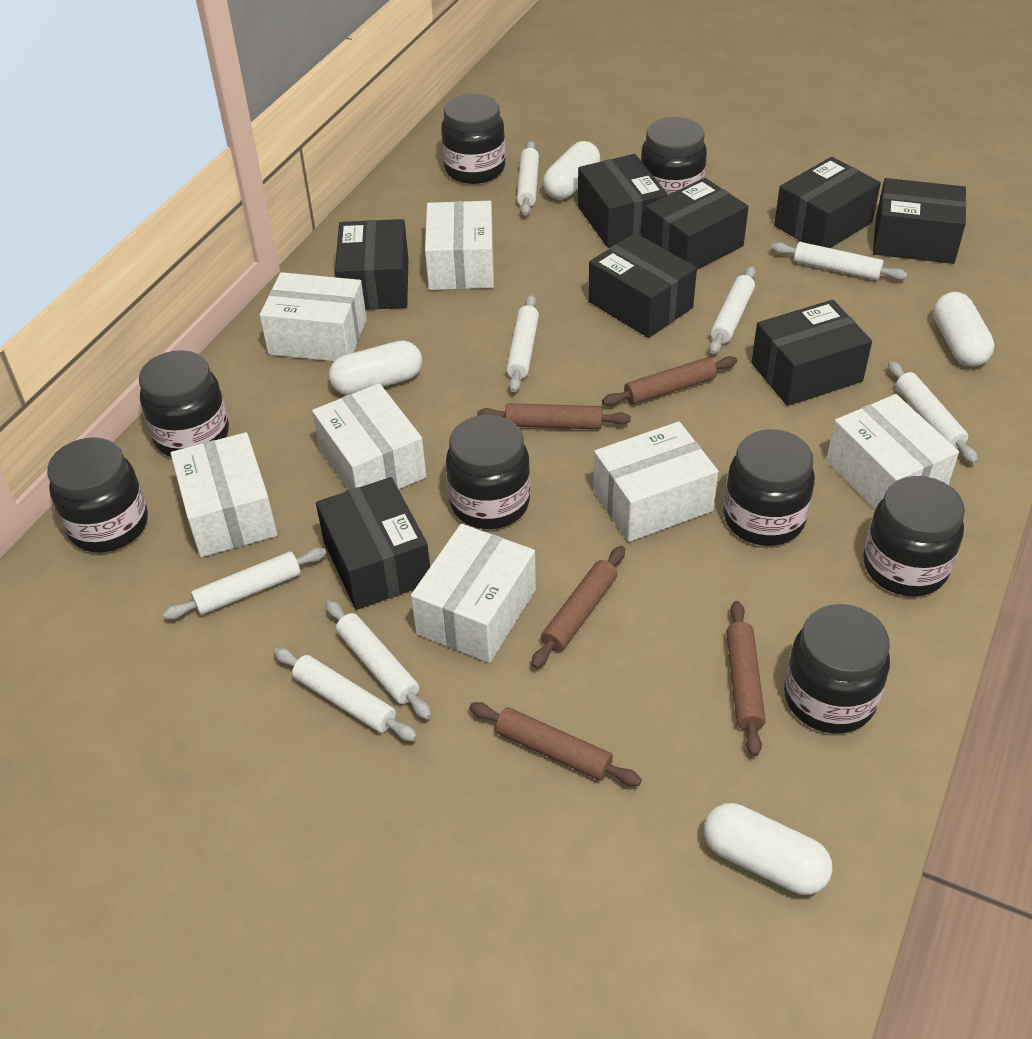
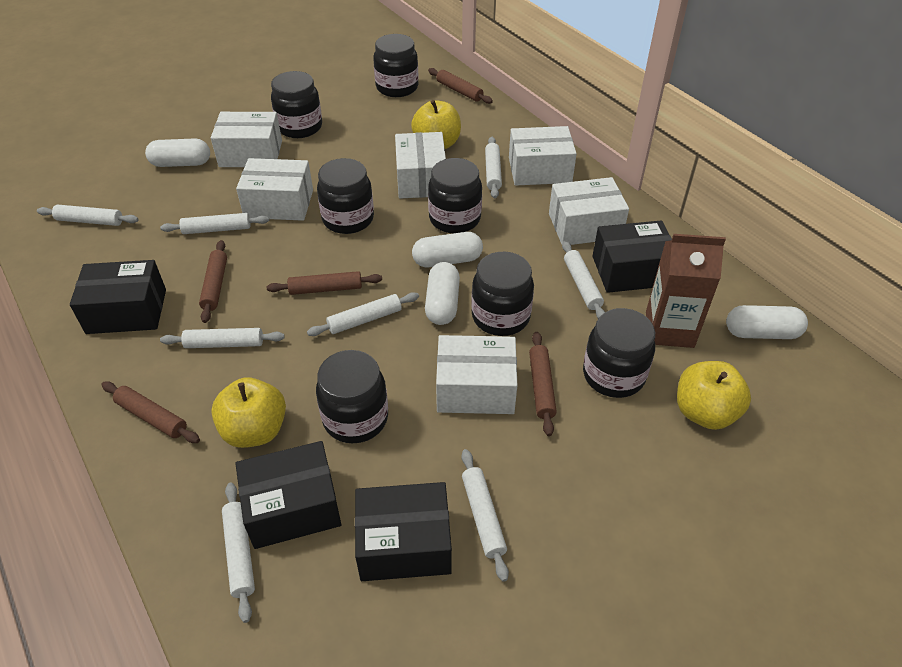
black box: 8 -> 4
black jar: 8 -> 7
brown carton: 0 -> 1
white box: 7 -> 6
yellow apple: 0 -> 3

